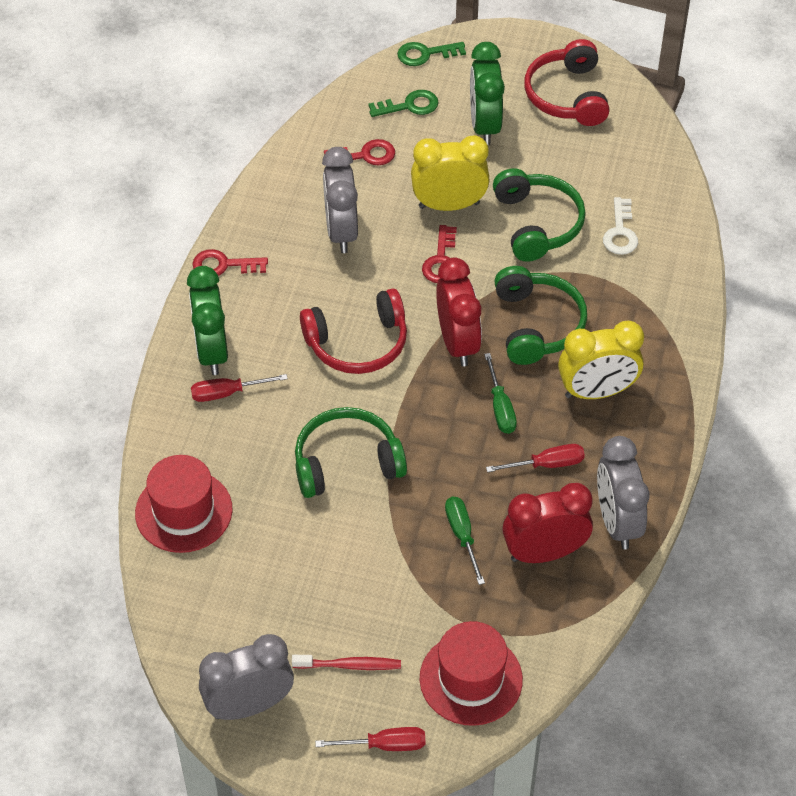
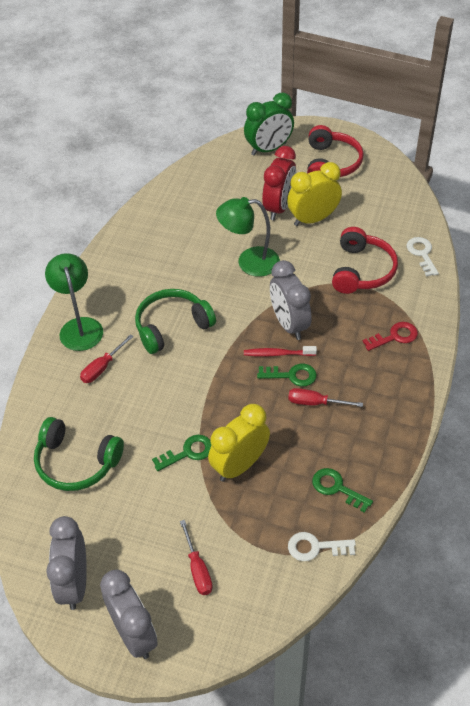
green clock: 2 -> 1
green headphones: 3 -> 2
green key: 2 -> 3
green lamp: 0 -> 2
green screwdriver: 2 -> 0
red clock: 2 -> 1
red hat: 2 -> 0
red key: 3 -> 1
white key: 1 -> 2

